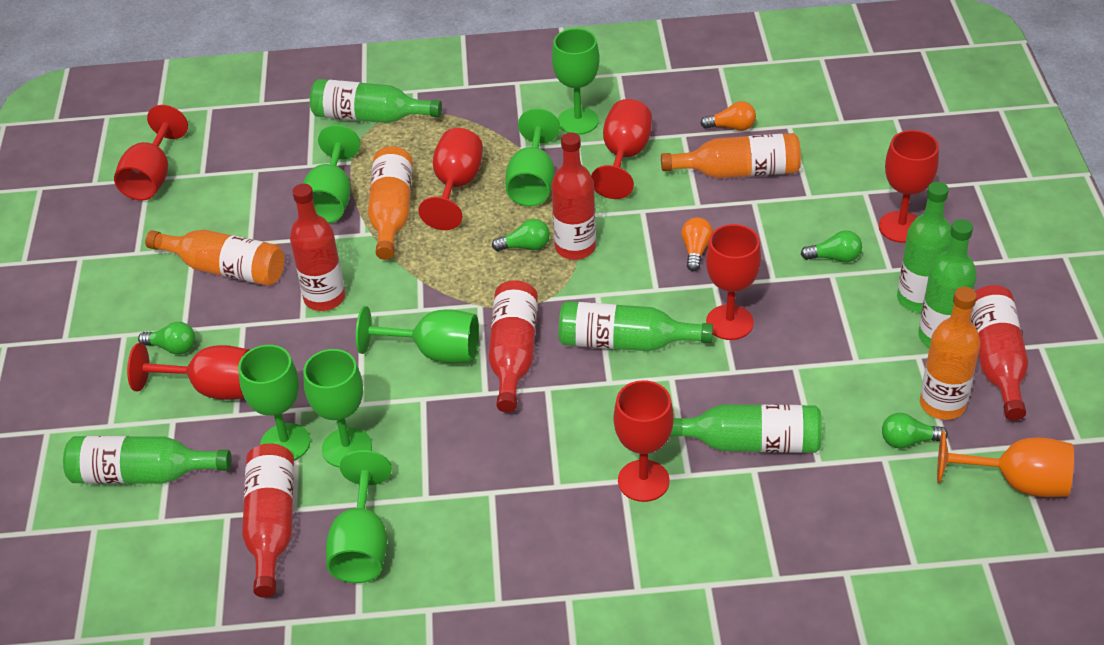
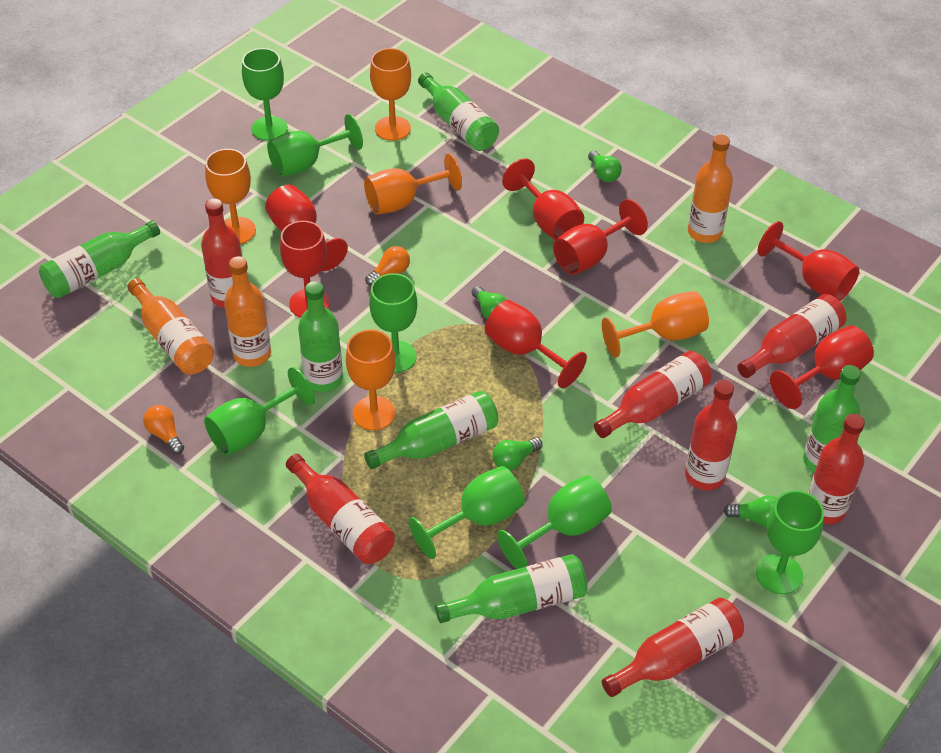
orange bottle: 4 -> 3
orange goblet: 1 -> 5
red bottle: 5 -> 7

